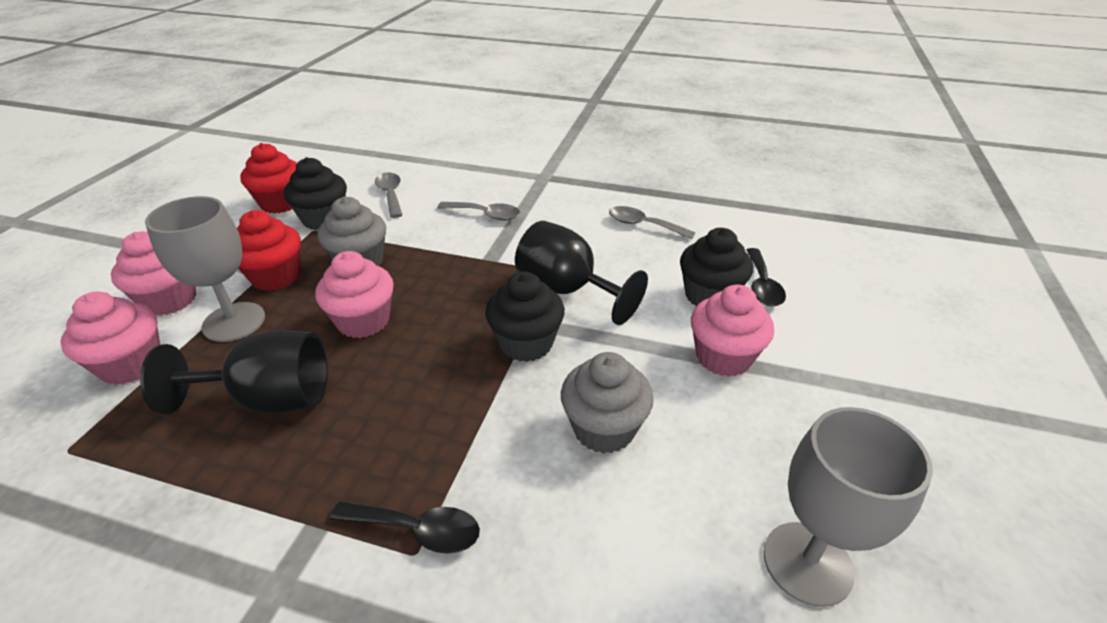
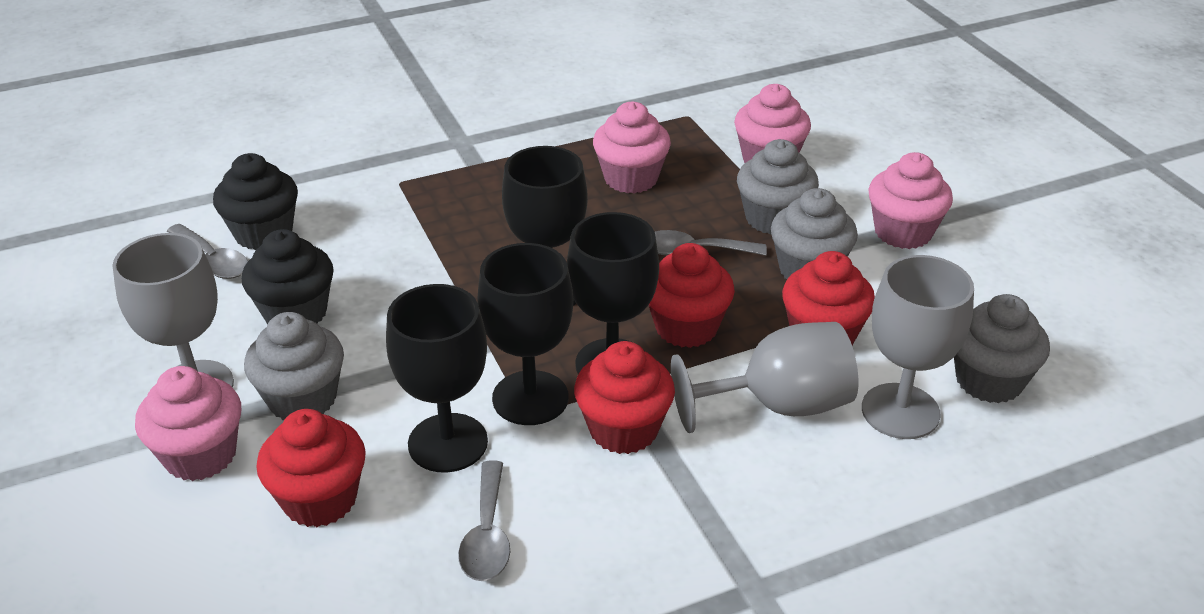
black cupcake: 3 -> 2
black goblet: 2 -> 4
black spoon: 2 -> 0
grey cupcake: 2 -> 4
grey goblet: 2 -> 3
red cupcake: 2 -> 4

